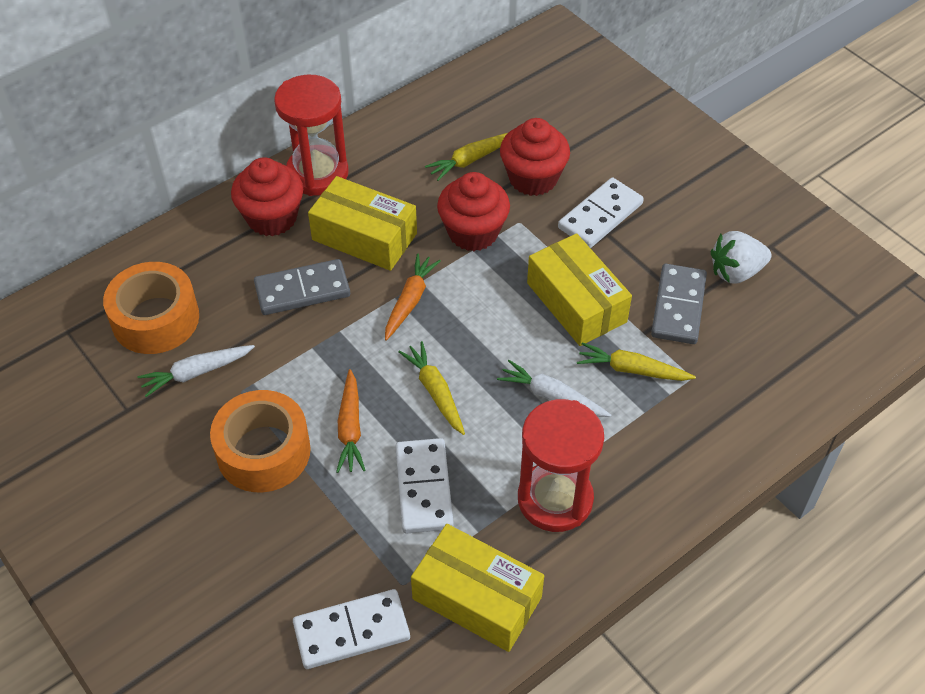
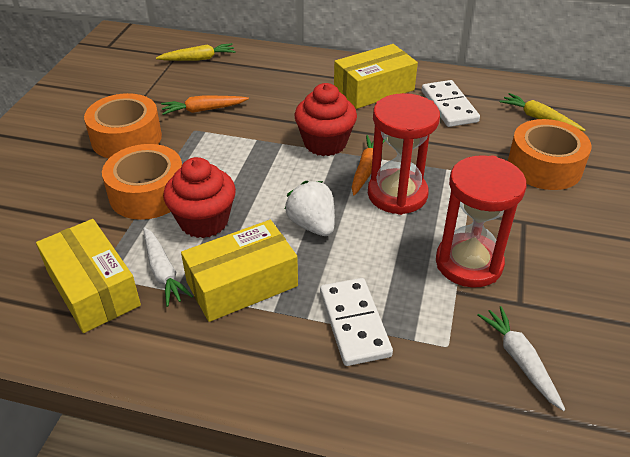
grey domino: 2 -> 0
orange tape: 2 -> 3
red cupcake: 3 -> 2
white domino: 3 -> 2
yellow carrot: 3 -> 2

